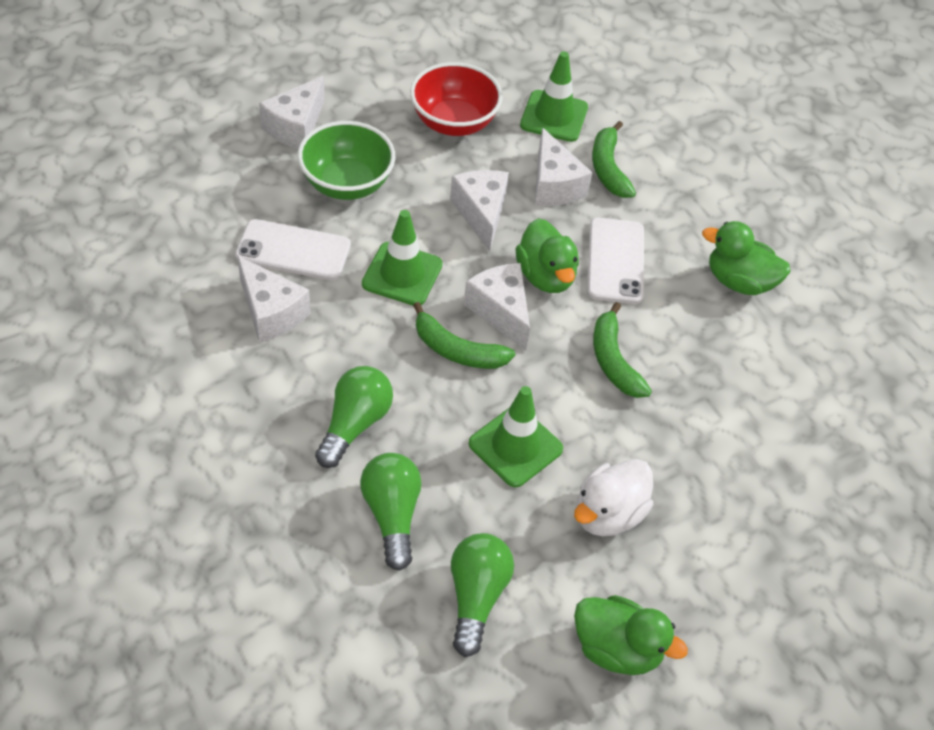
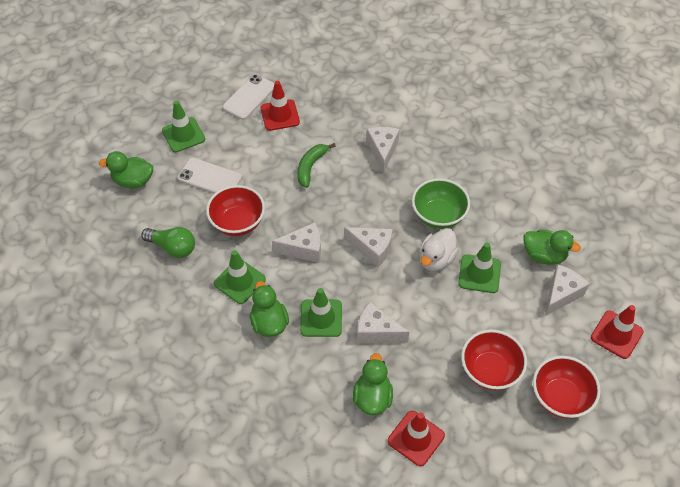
green banana: 3 -> 1
green duck: 3 -> 4
green light bulb: 3 -> 1
green traffic cone: 3 -> 4
red bowl: 1 -> 3
red traffic cone: 0 -> 3

